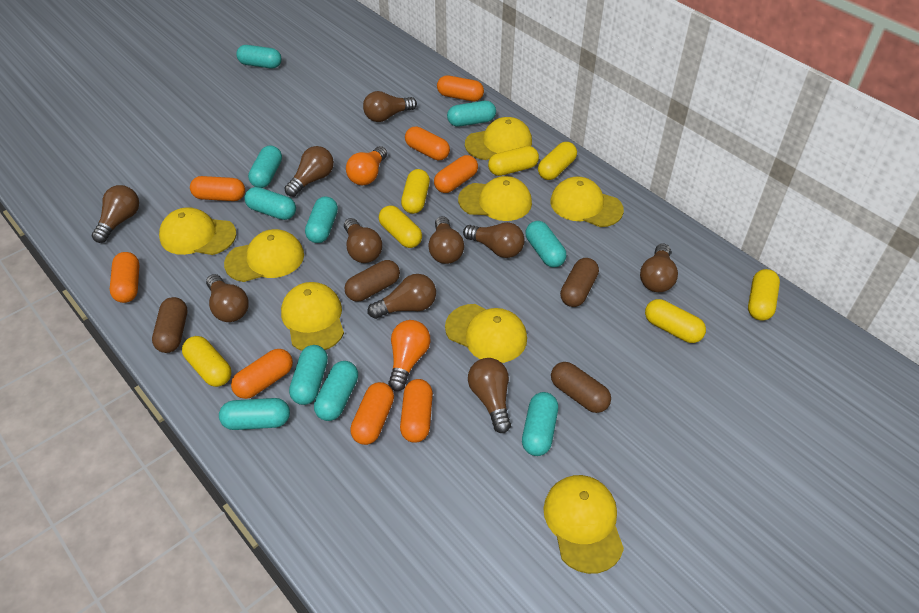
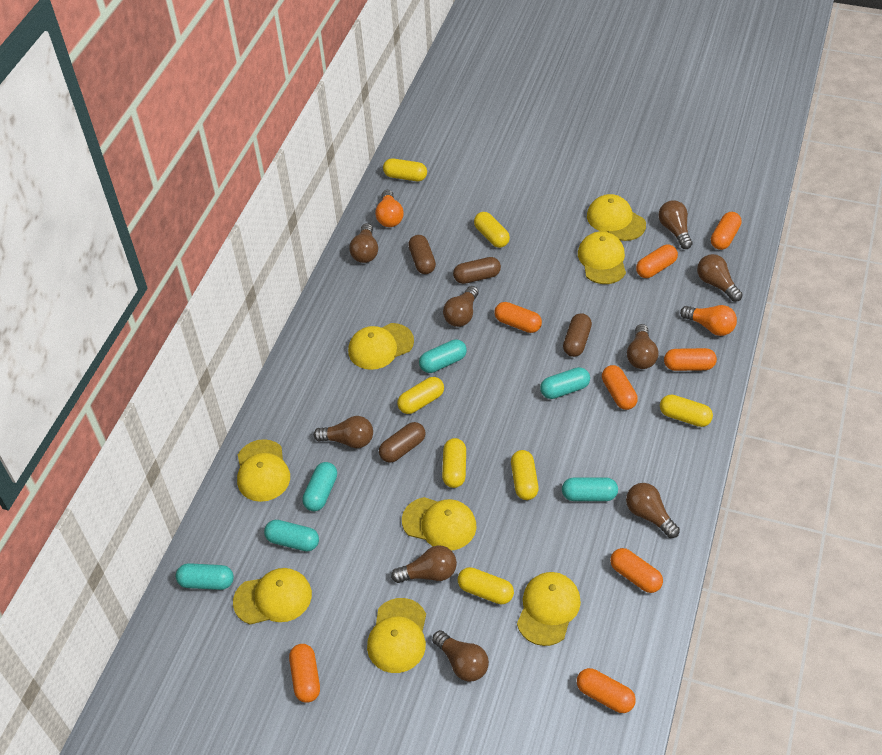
brown light bulb: 10 -> 9
turquoise capsule: 10 -> 6

